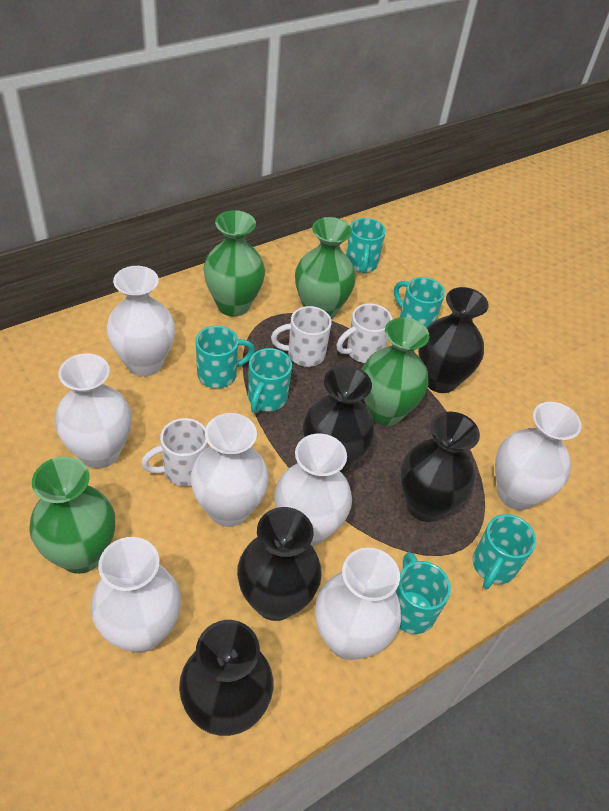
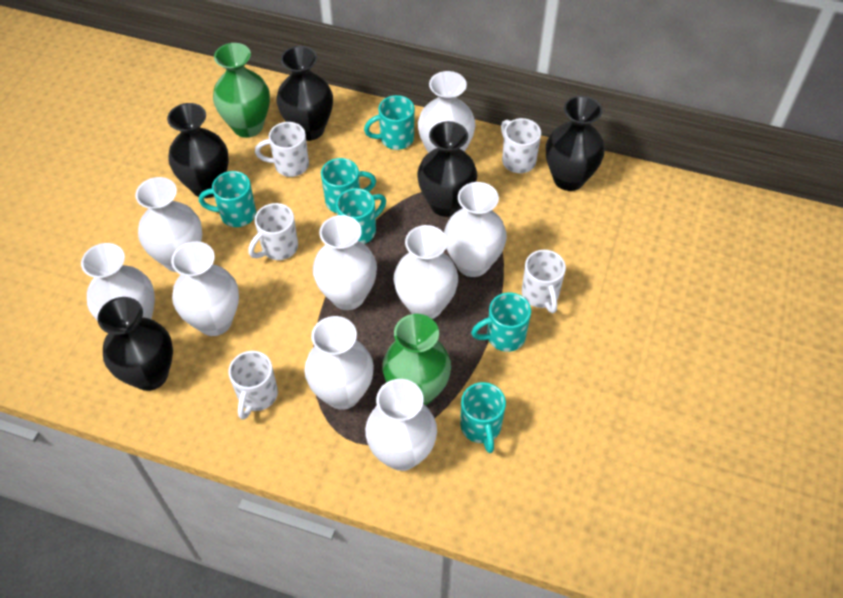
green vase: 4 -> 2
white mug: 3 -> 5
white vase: 7 -> 9

